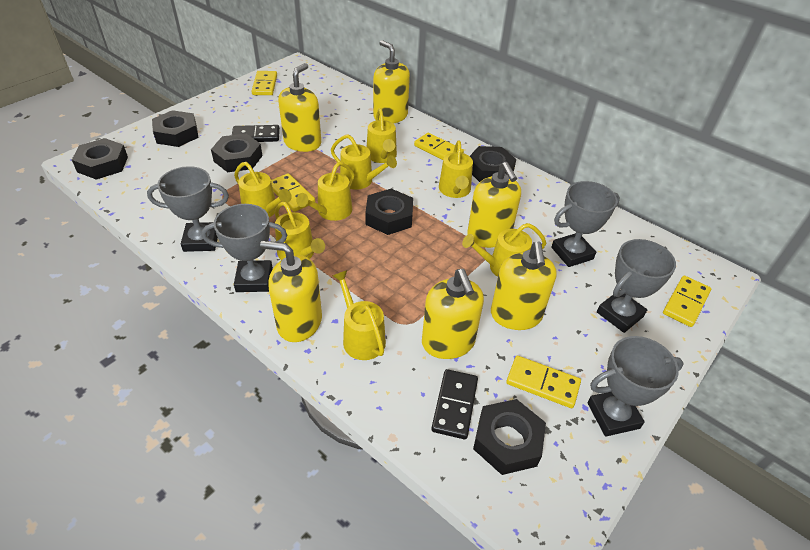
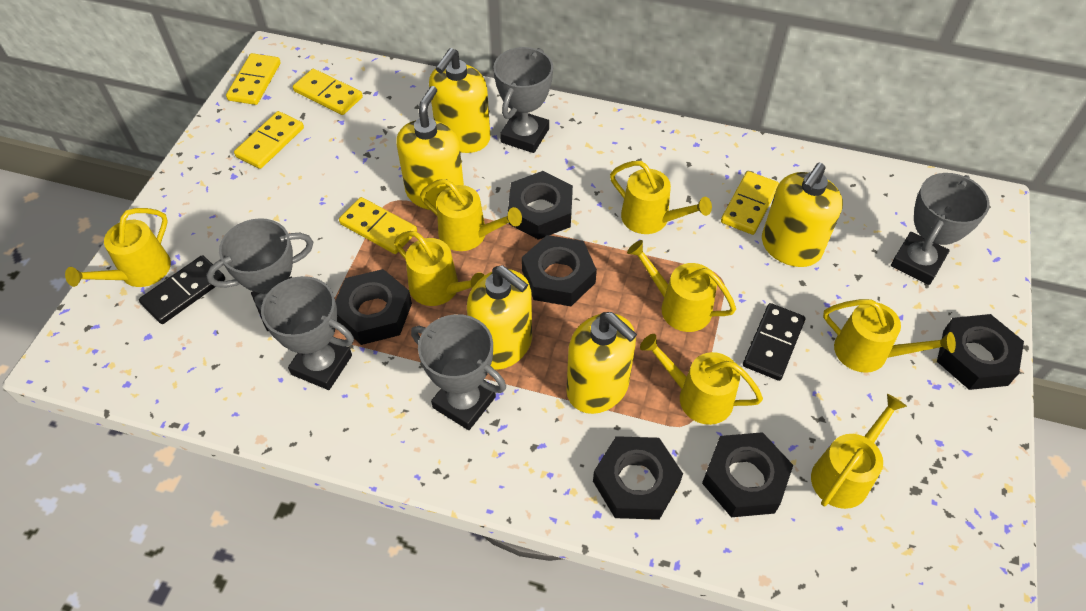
yellow soap dispenser: 6 -> 5

